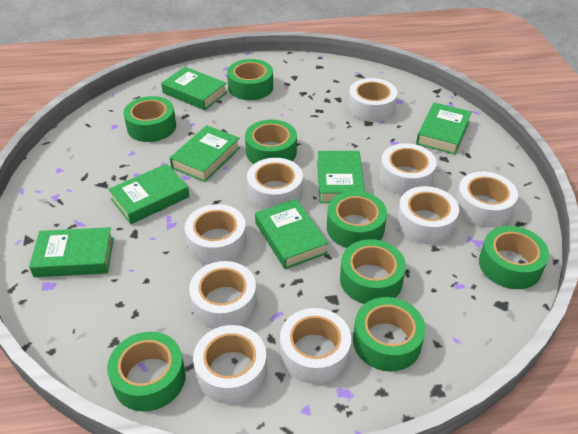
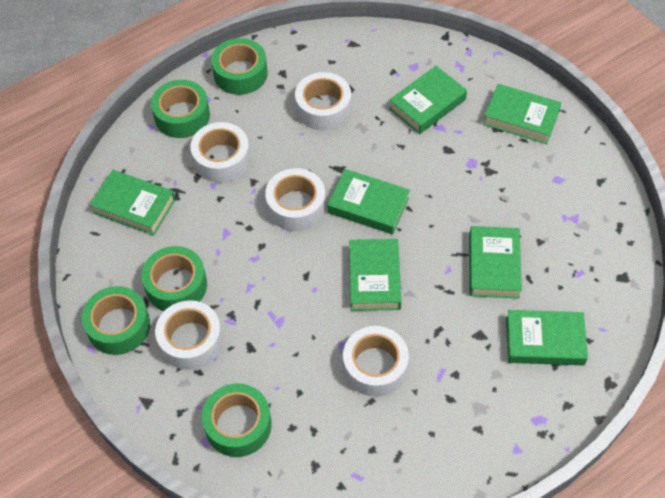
green tape: 8 -> 5
white tape: 9 -> 5

